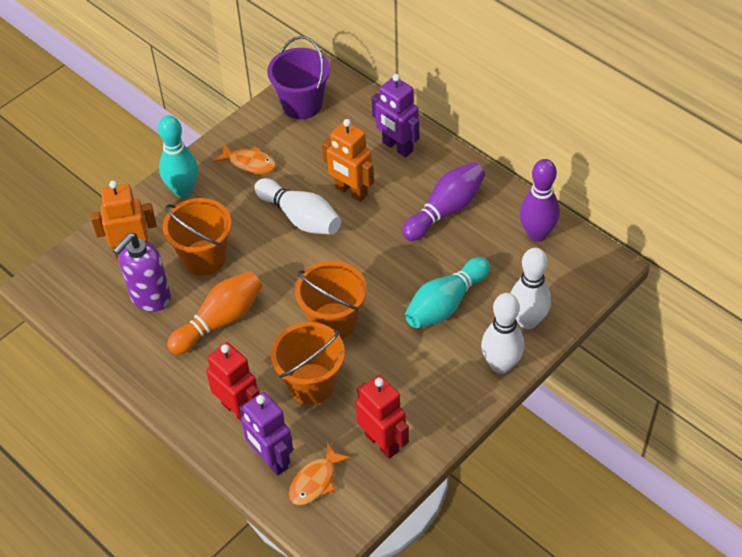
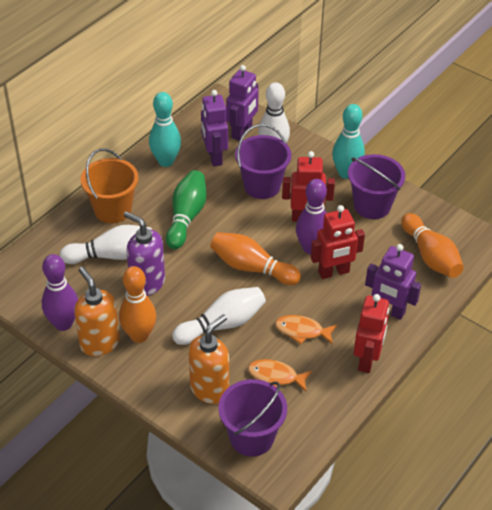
green bowling pin: 0 -> 1
orange bowling pin: 1 -> 3
orange bucket: 3 -> 1
orange robot: 2 -> 0
orange soap dispenser: 0 -> 2
purple bucket: 1 -> 3
purple robot: 2 -> 3
red robot: 2 -> 3

